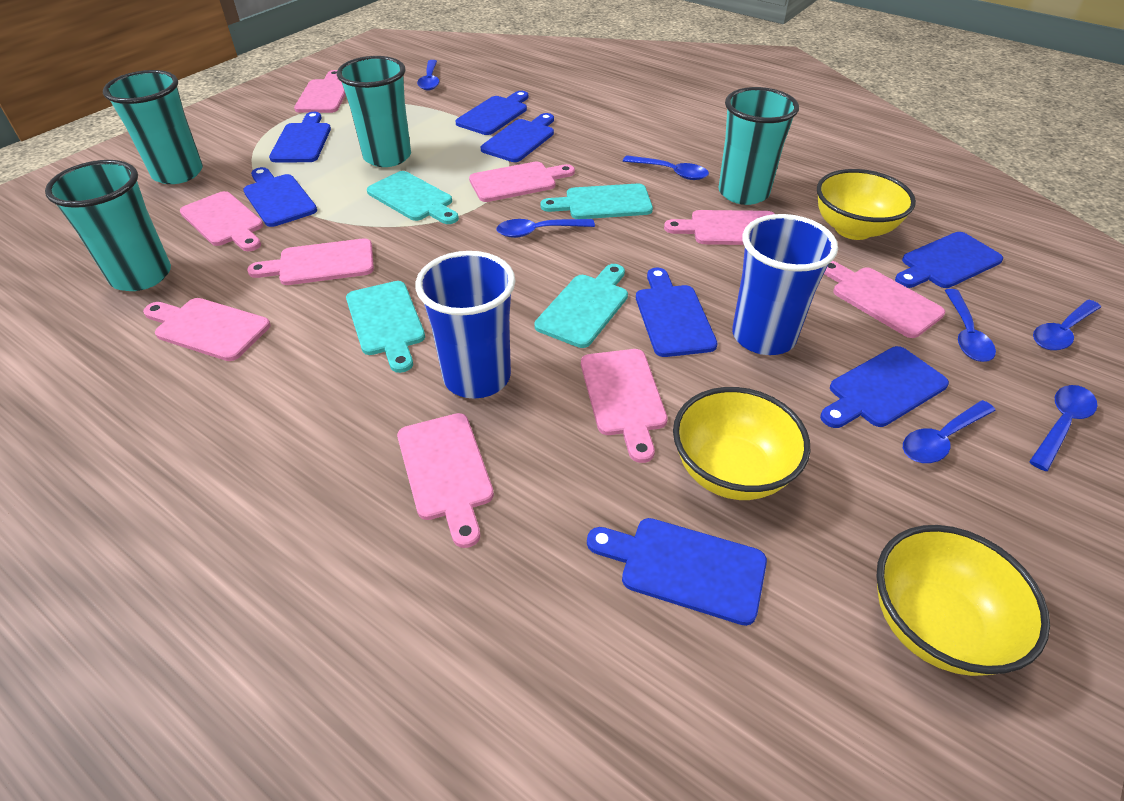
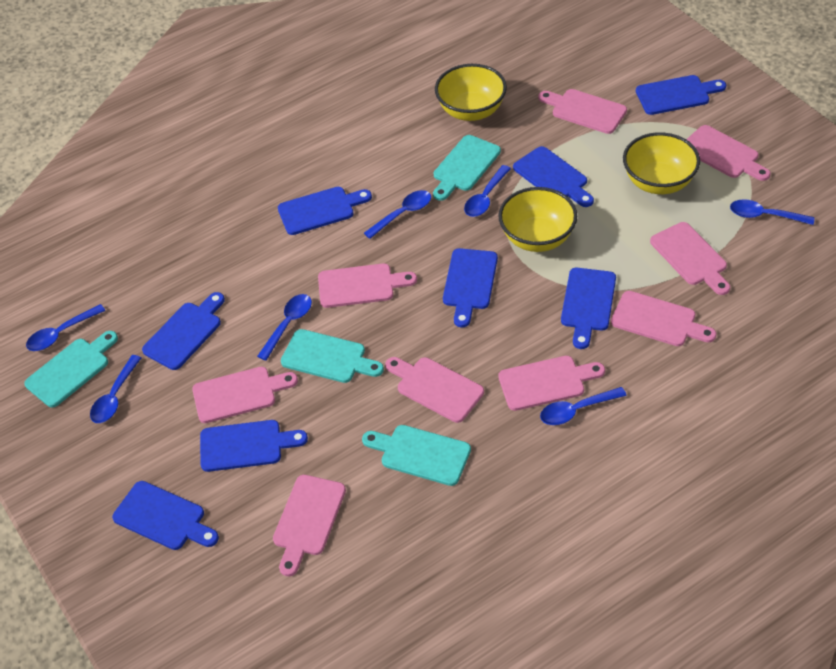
blue cup: 2 -> 0
turquoise cup: 4 -> 0

